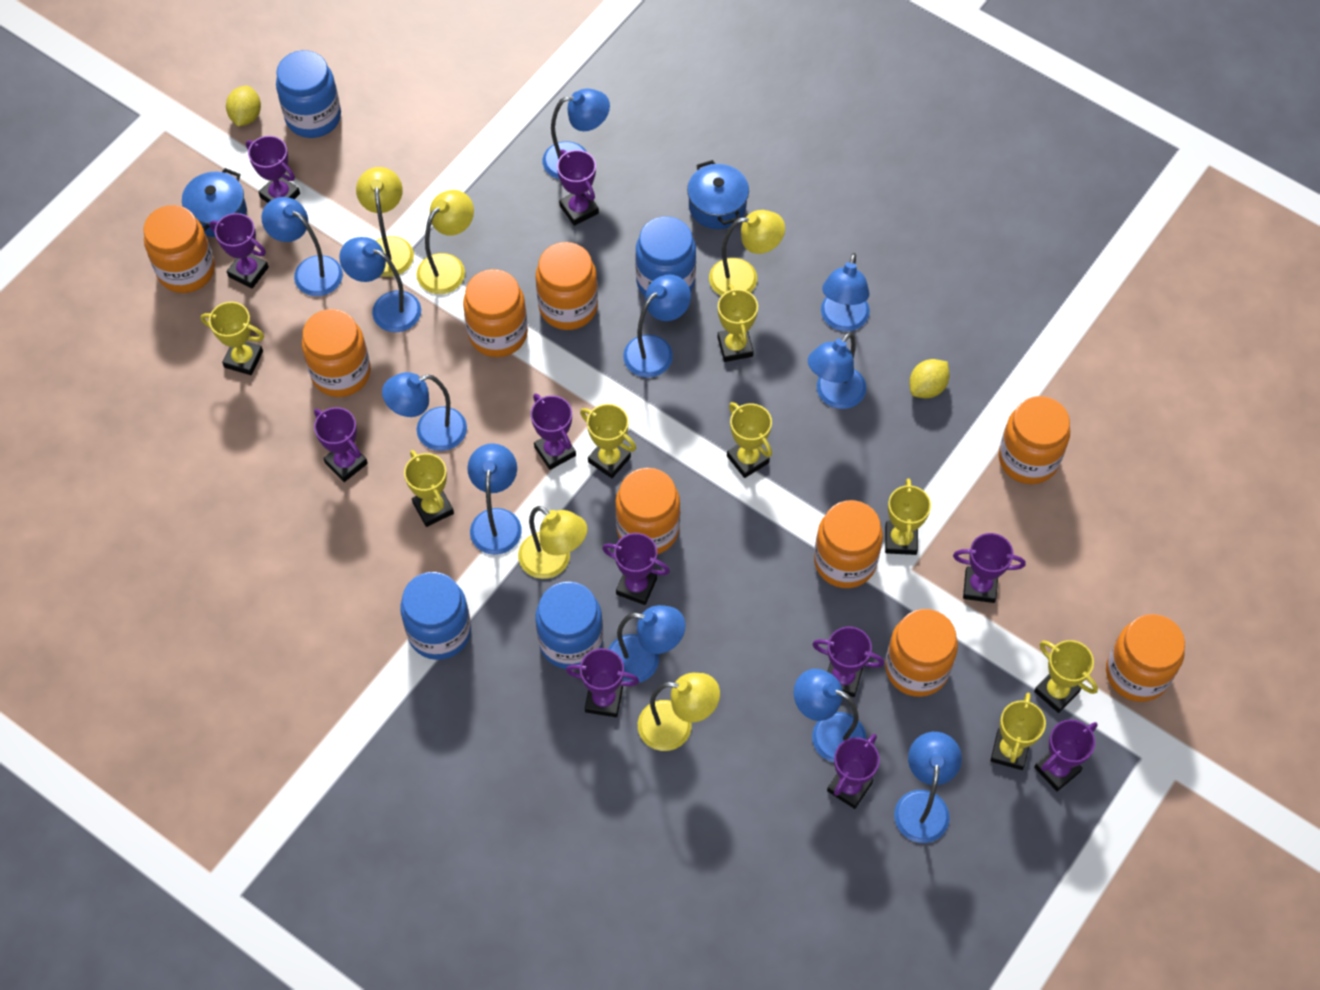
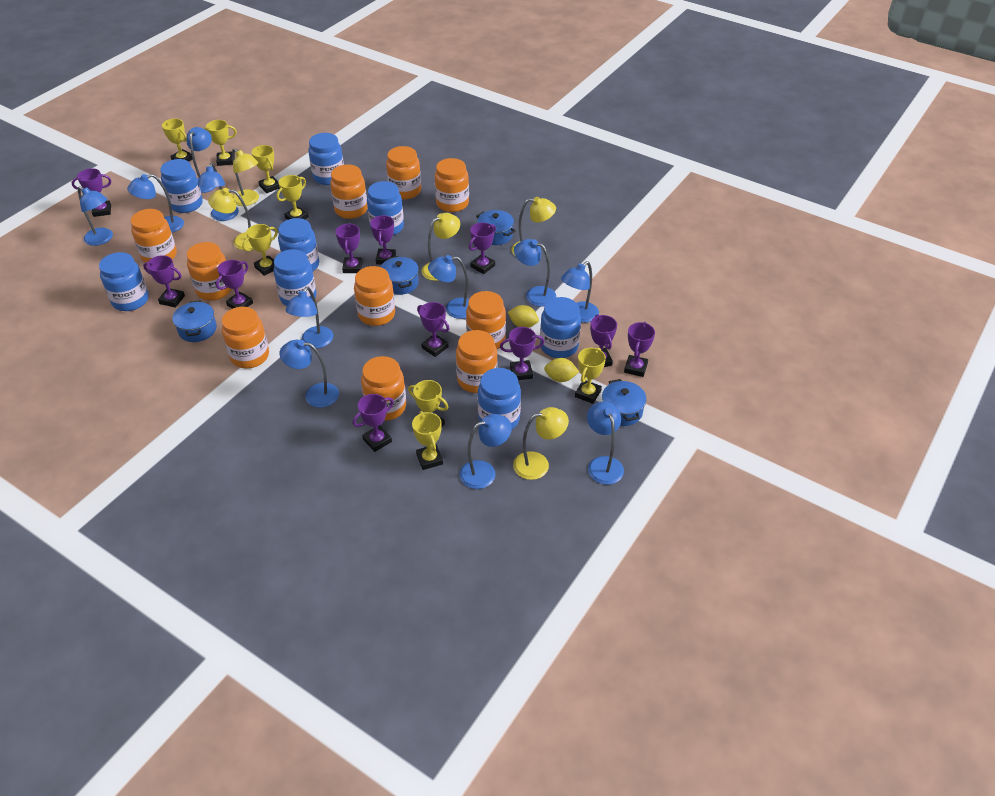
blue jar: 4 -> 8
blue pot: 2 -> 4
orange jar: 9 -> 10

